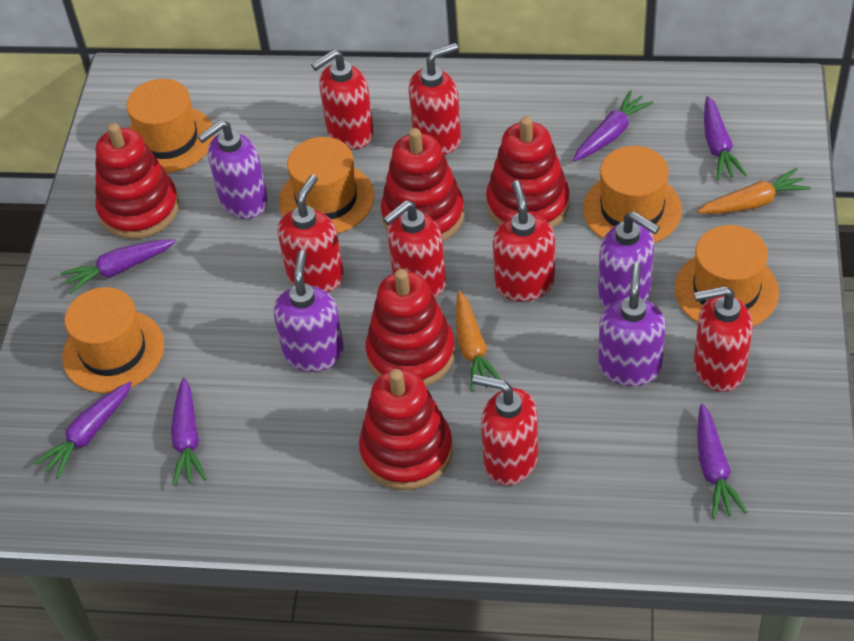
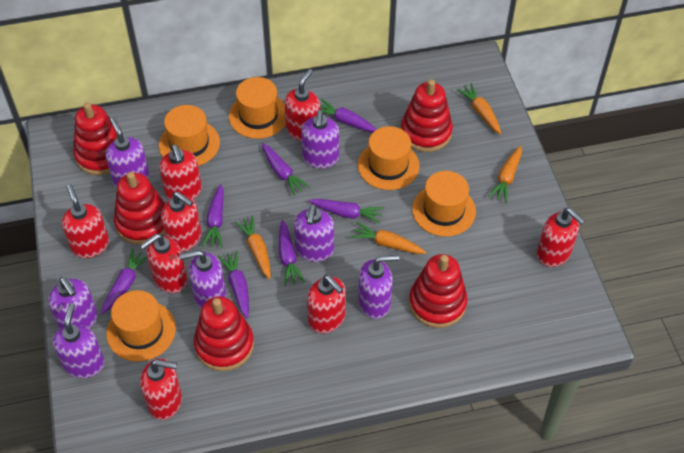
orange carrot: 2 -> 4
purple carrot: 6 -> 7
purple soap dispenser: 4 -> 7
red soap dispenser: 7 -> 8

